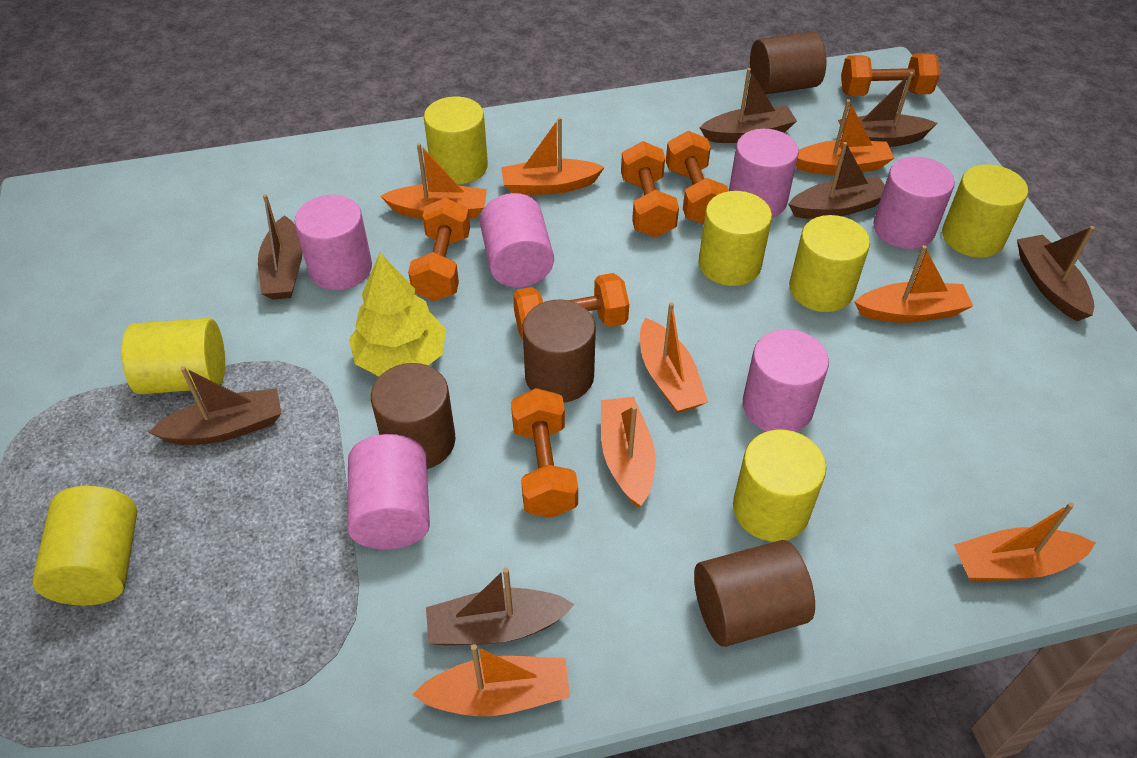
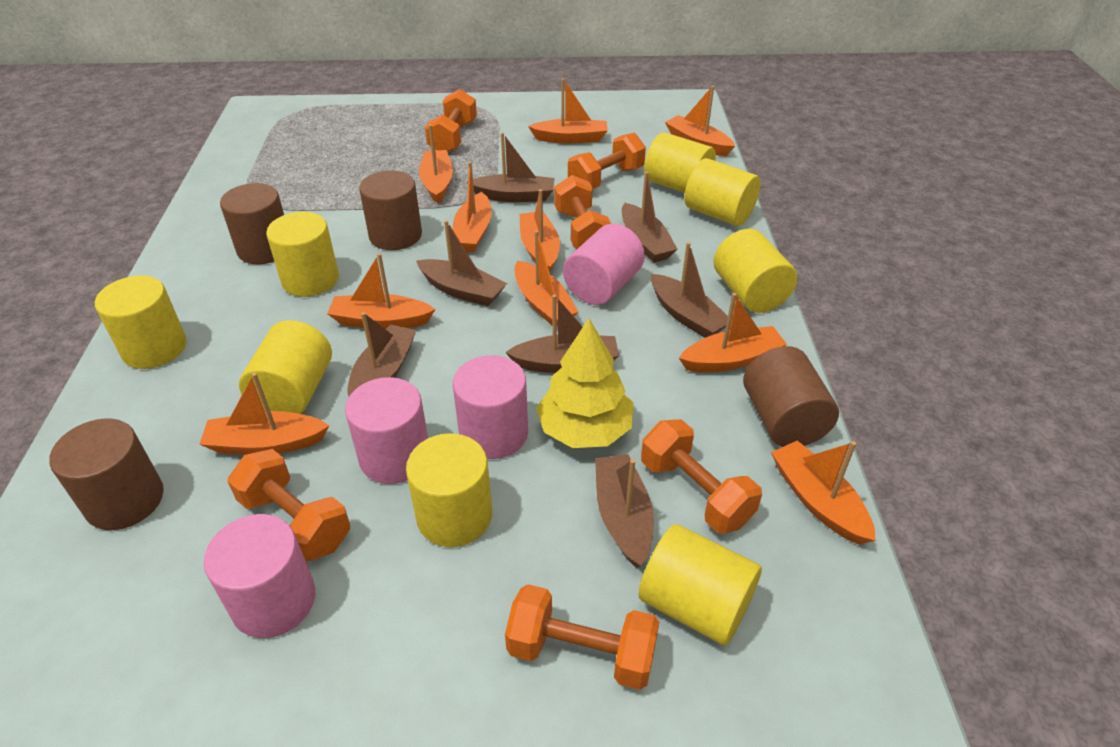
orange boat: 8 -> 10
pink cylinder: 6 -> 4
yellow cylinder: 7 -> 8

